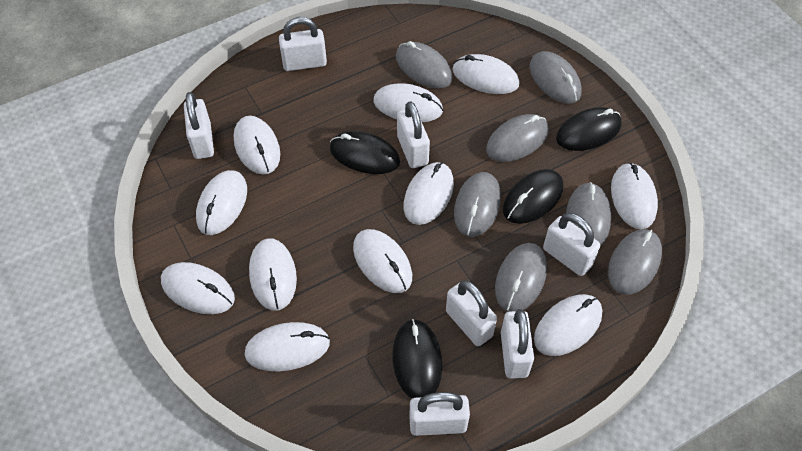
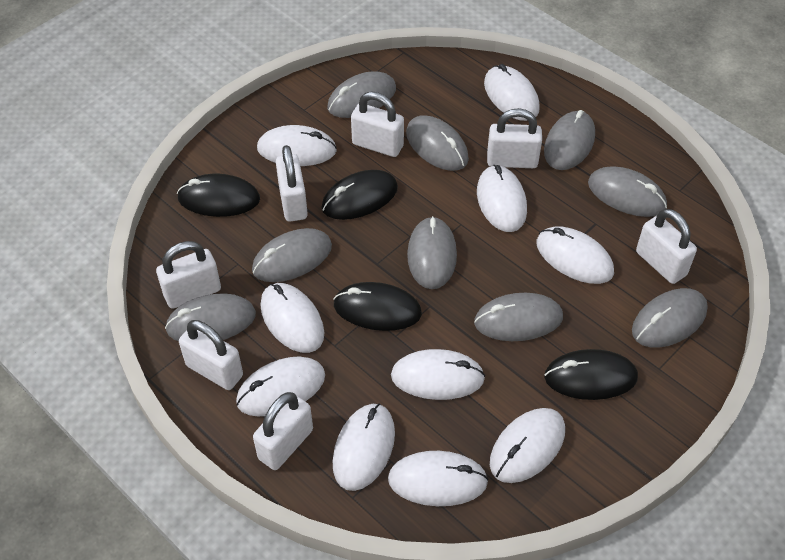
grey mouse: 7 -> 9
white mouse: 11 -> 10

